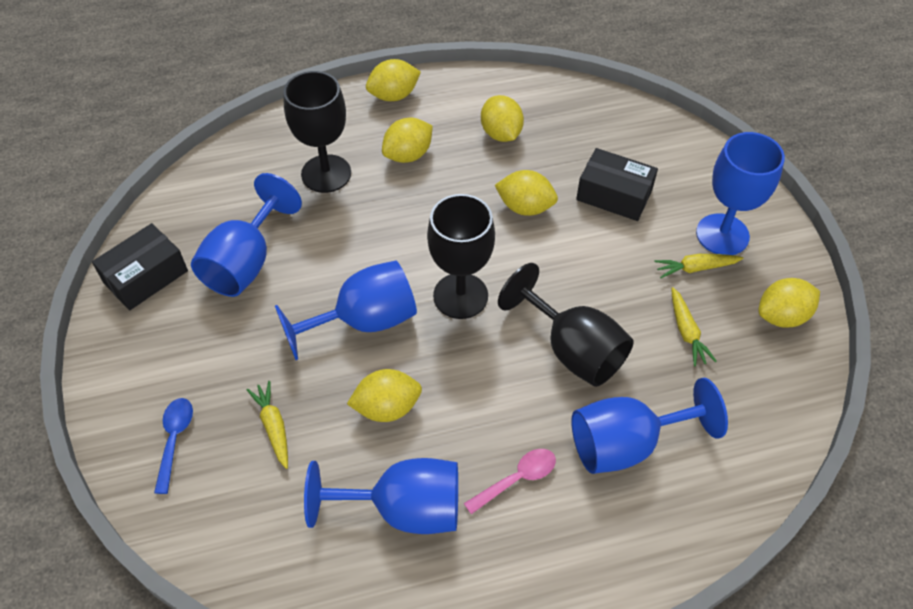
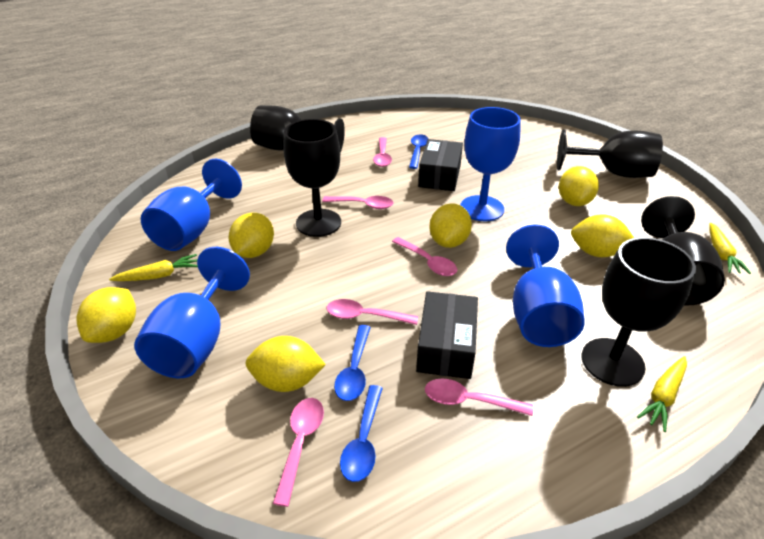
black goblet: 3 -> 5
blue goblet: 5 -> 4
blue spoon: 1 -> 3
pink spoon: 1 -> 6

